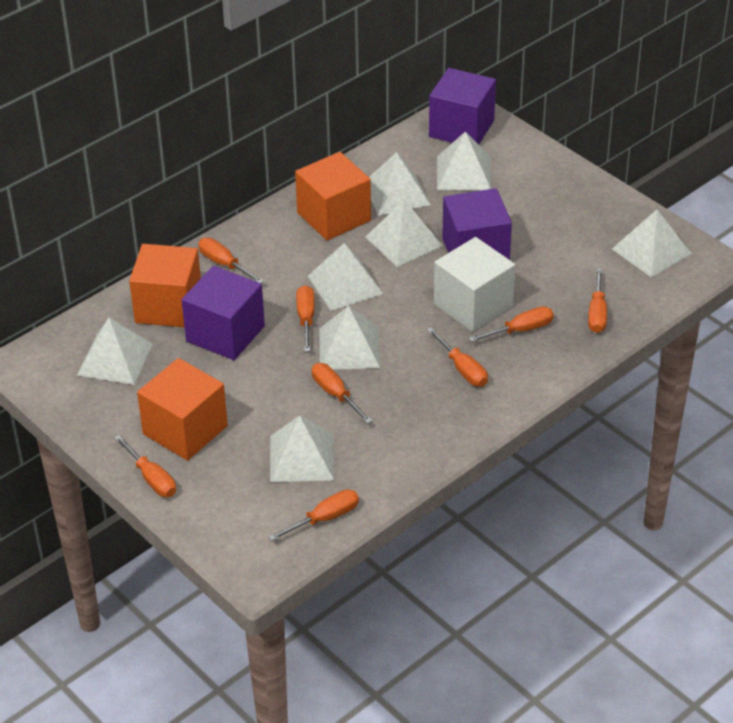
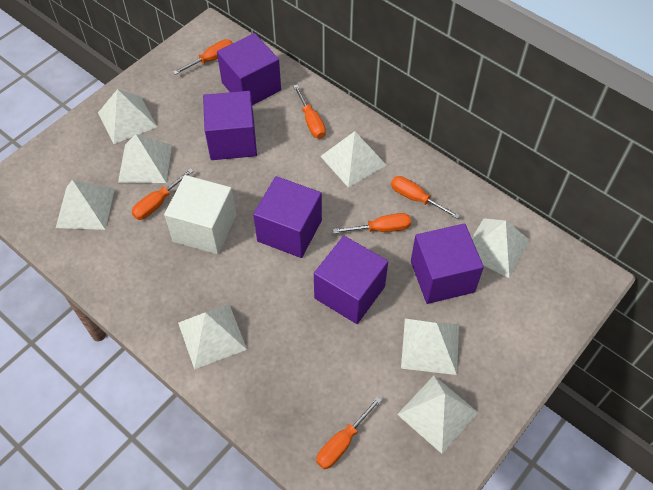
orange cube: 3 -> 0
orange screwdriver: 8 -> 6
purple cube: 3 -> 5

